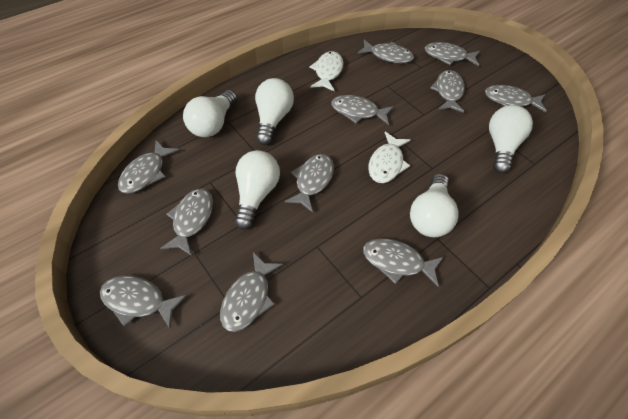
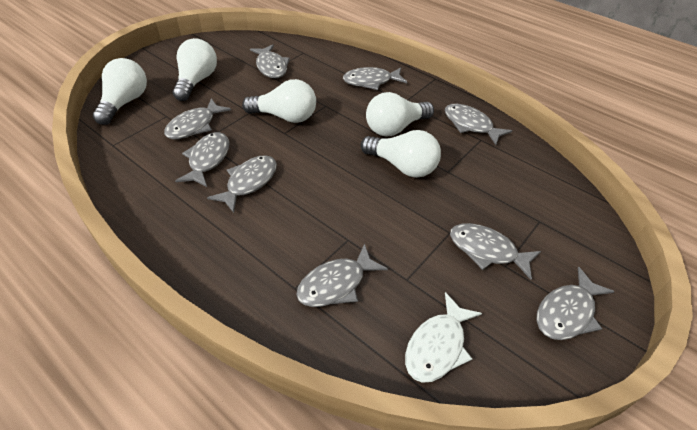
grey fish: 11 -> 9
white fish: 2 -> 1

